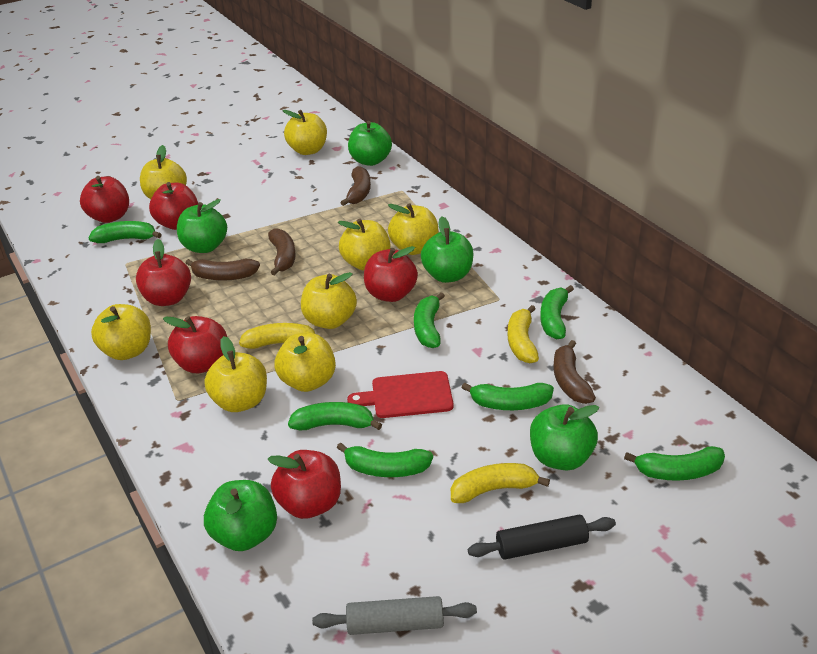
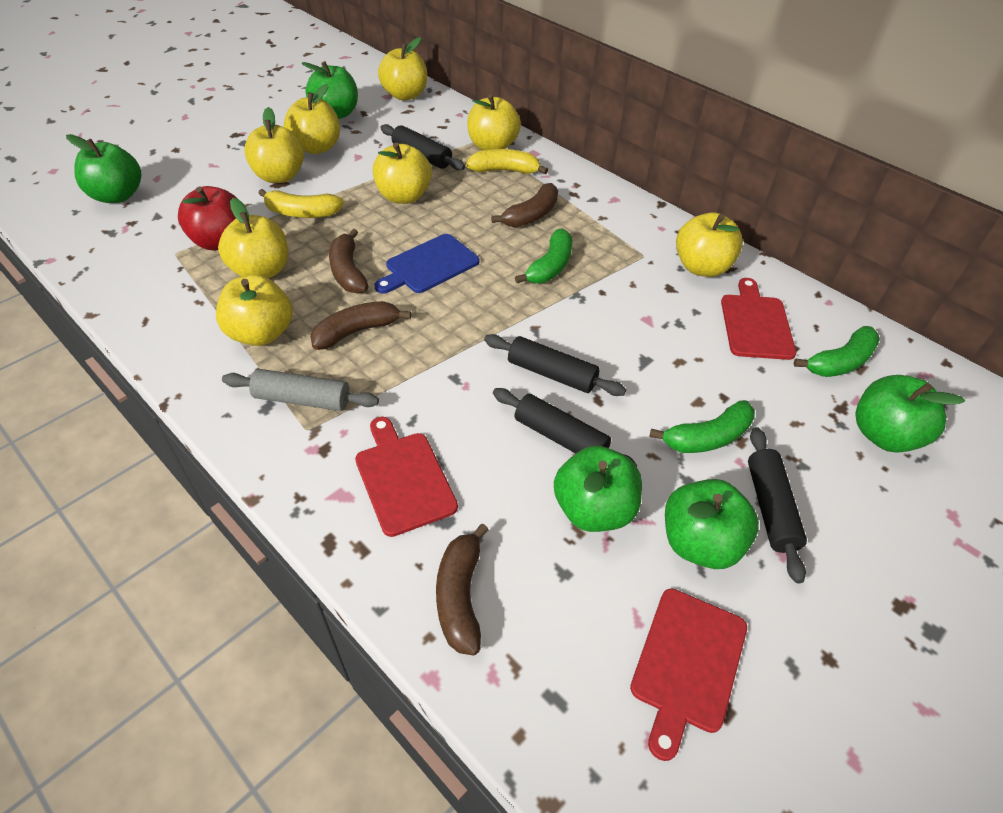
black rolling pin: 1 -> 4
blue cutting board: 0 -> 1
green banana: 7 -> 3
red apple: 6 -> 1
red cutting board: 1 -> 3
yellow banana: 3 -> 2

